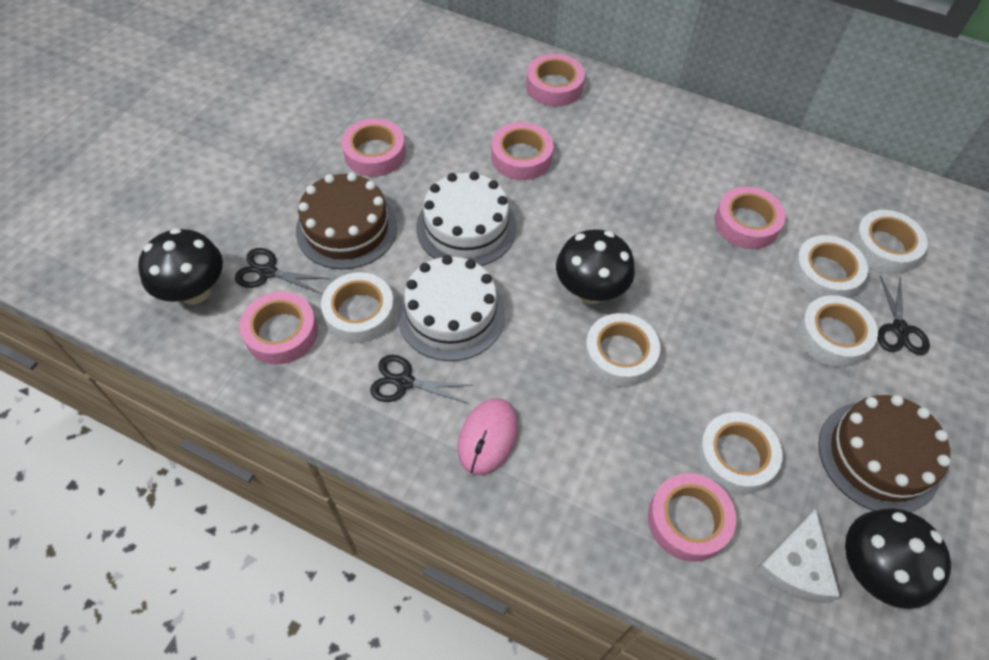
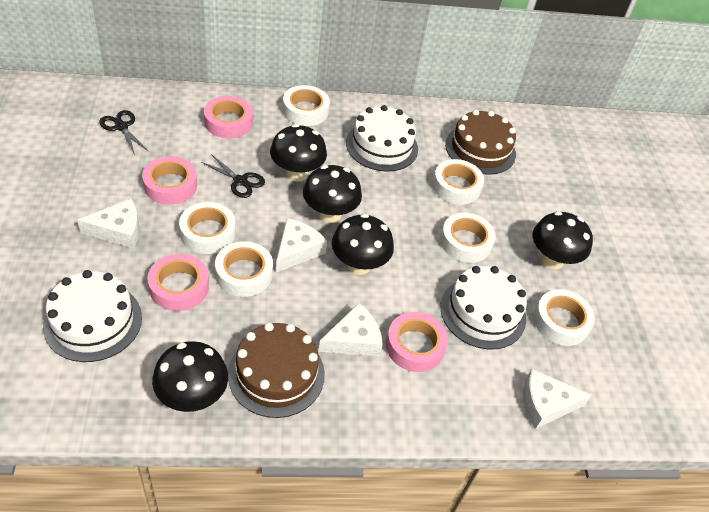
black mushroom: 3 -> 5
black scissors: 3 -> 2
pink mouse: 1 -> 0
pink tape: 6 -> 4
white cake: 2 -> 3
white cheese: 1 -> 4

